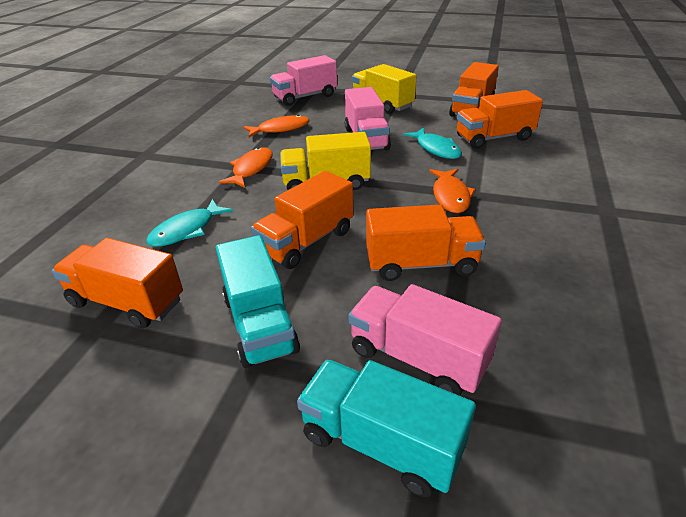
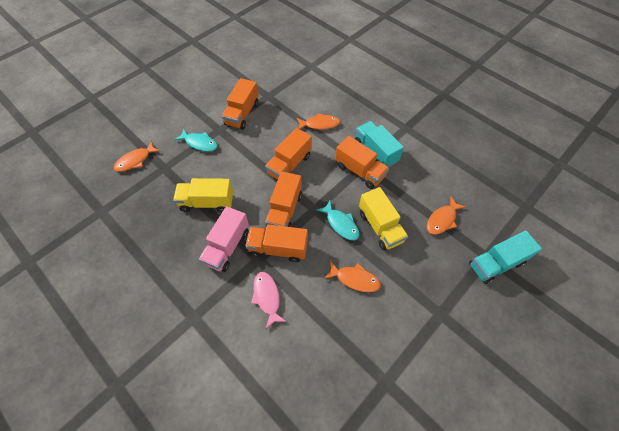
orange fish: 3 -> 4
pink fish: 0 -> 1
pink truck: 3 -> 1

